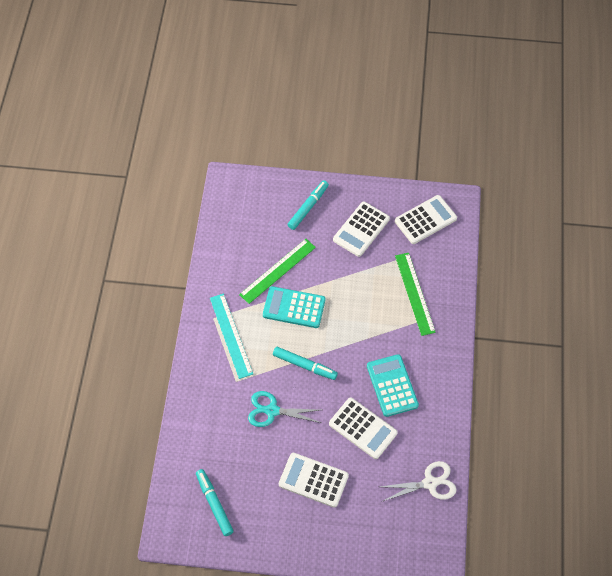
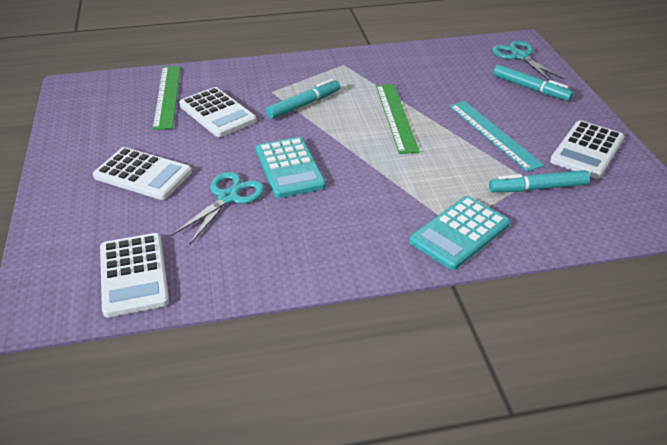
turquoise scissors: 1 -> 2
white scissors: 1 -> 0

